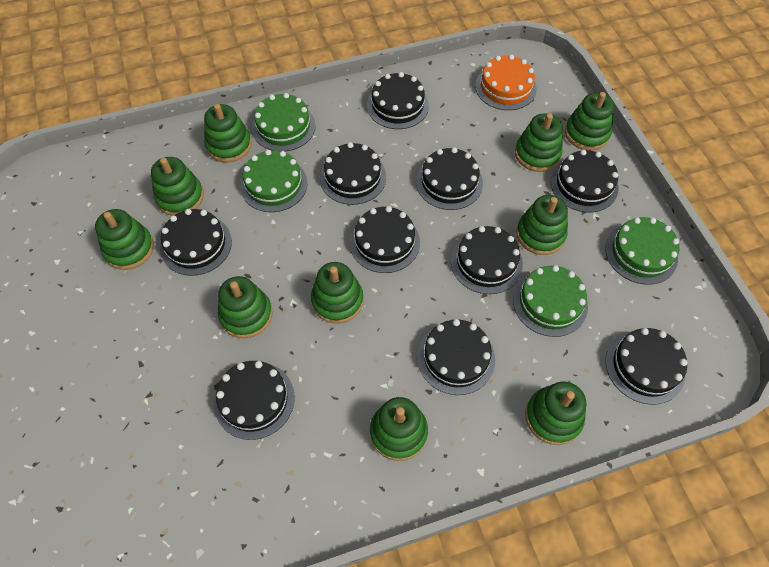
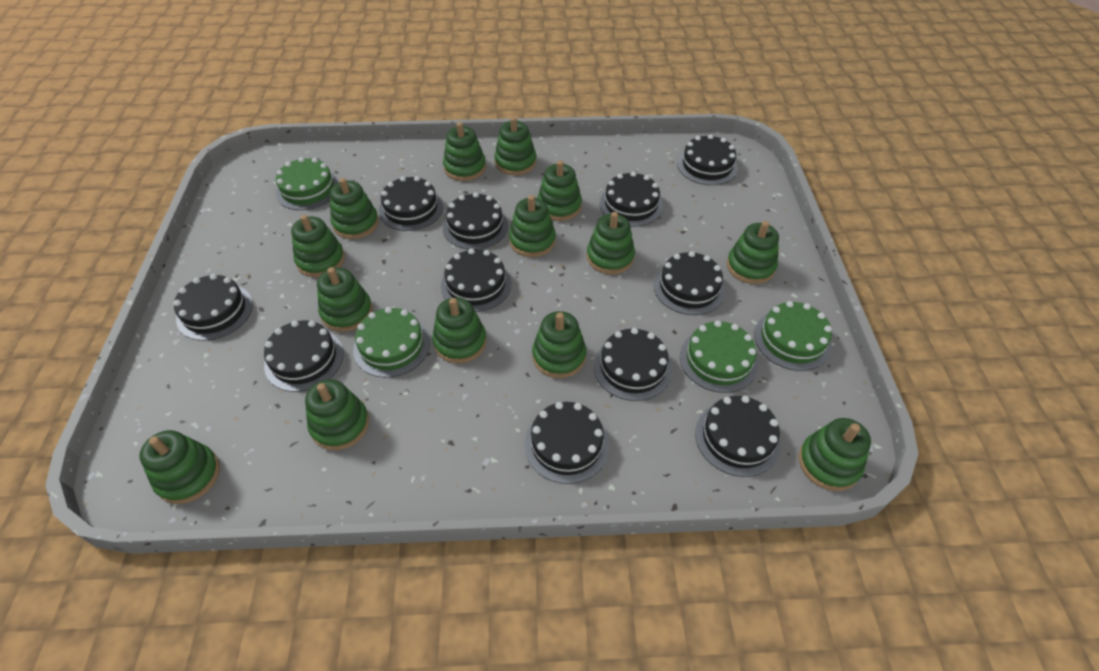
black cake: 10 -> 11
green stacking toy: 10 -> 14
orange cake: 1 -> 0

